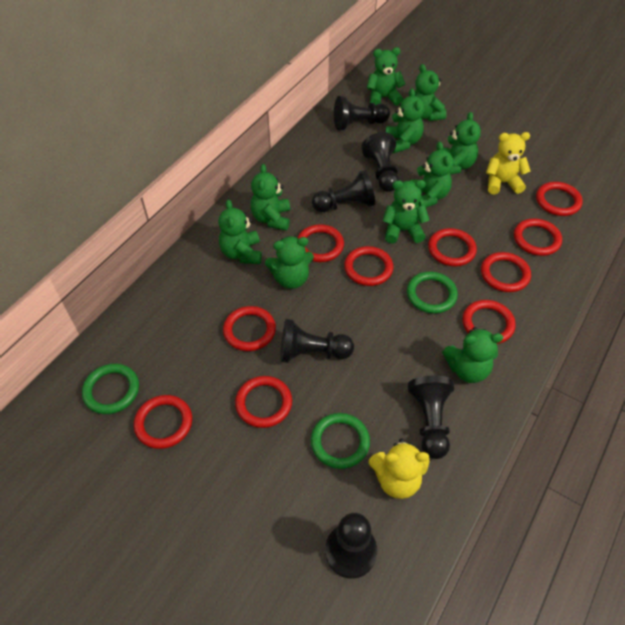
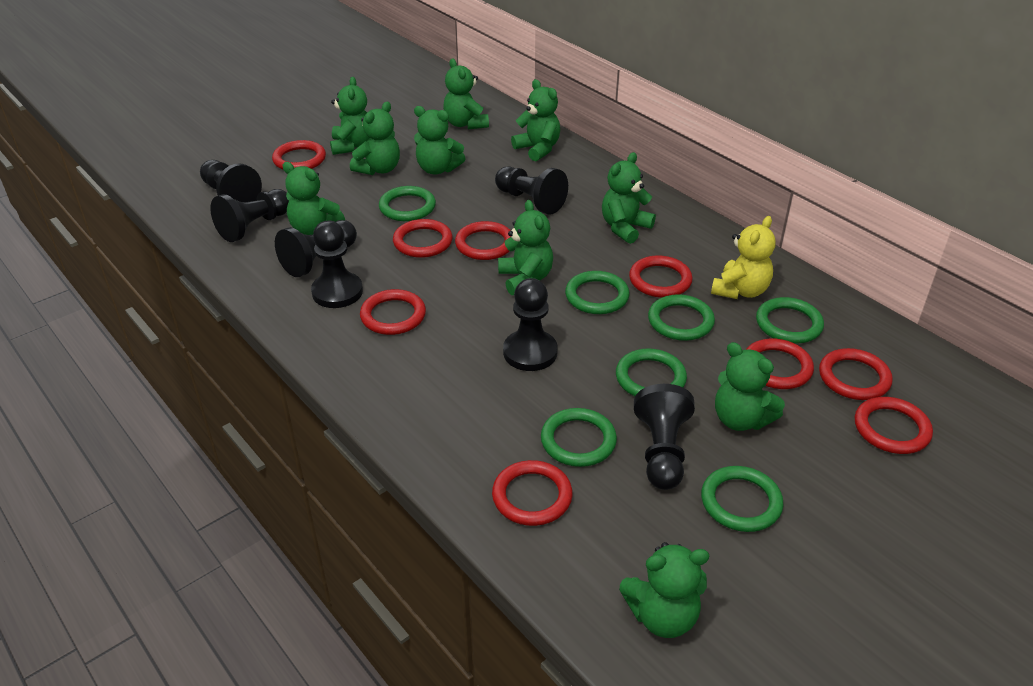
black pawn: 6 -> 7
green ring: 3 -> 7
red ring: 10 -> 9
yellow teddy bear: 2 -> 1

